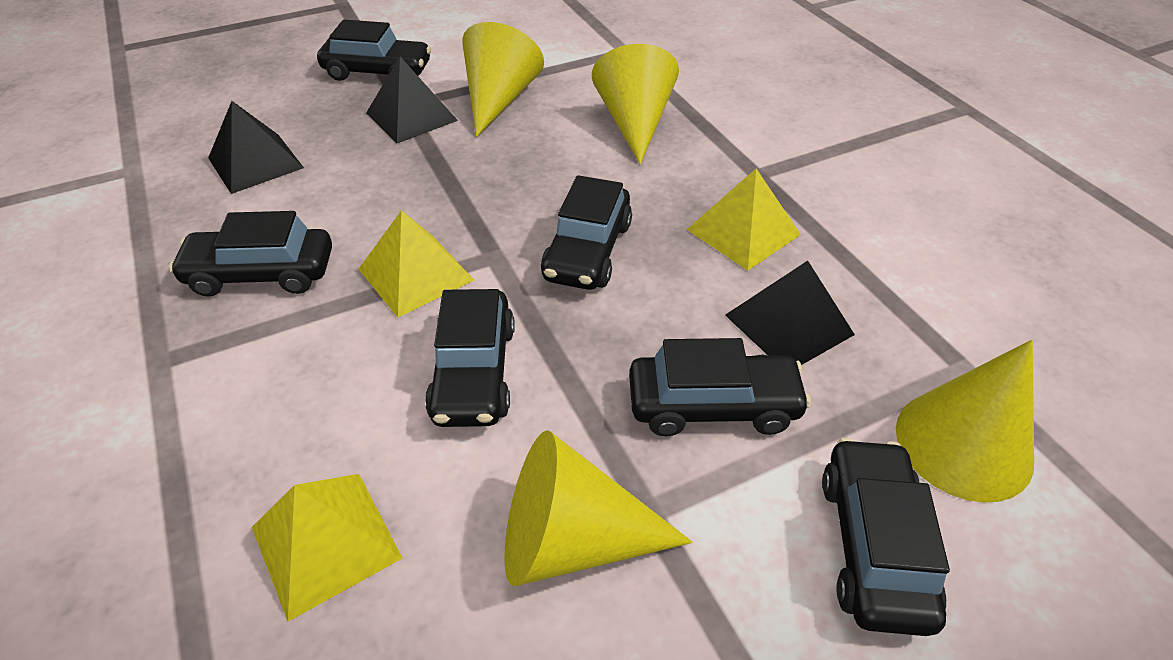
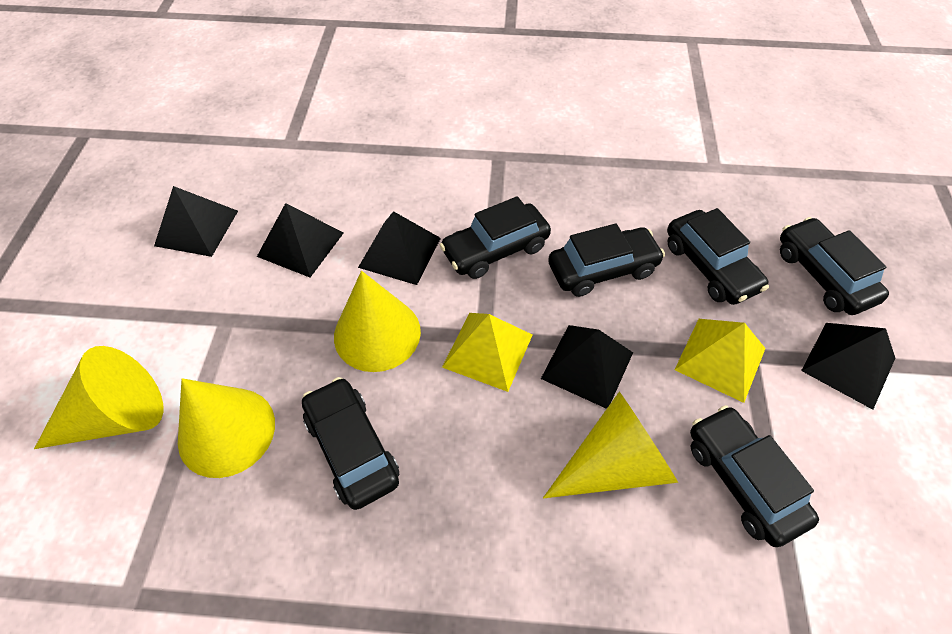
black pyramid: 3 -> 5
yellow pyramid: 3 -> 2

